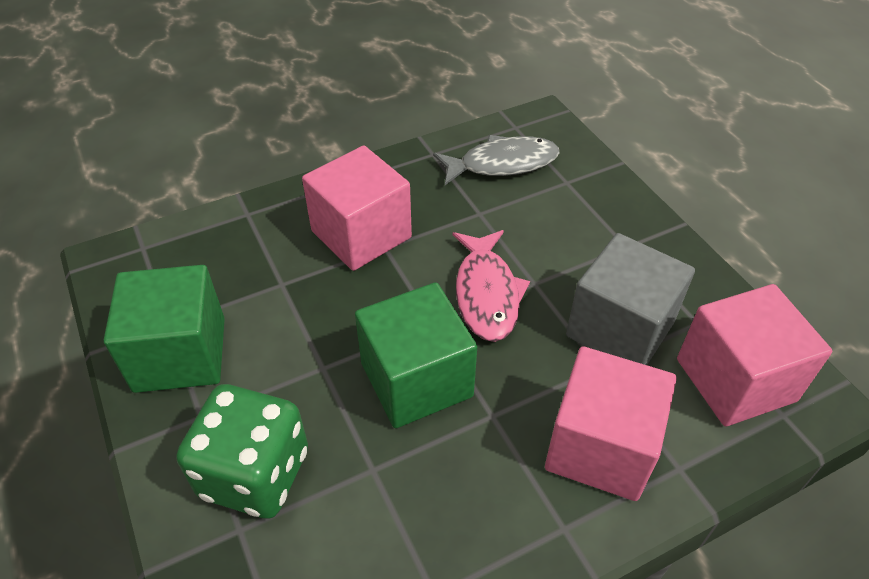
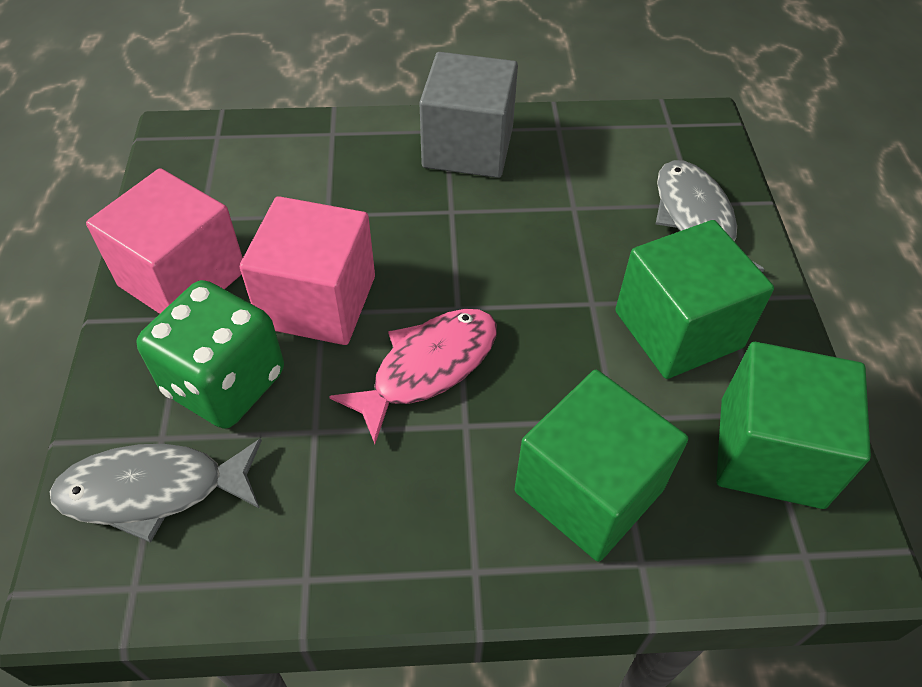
green cube: 2 -> 3
grey fish: 1 -> 2
pink cube: 3 -> 2

